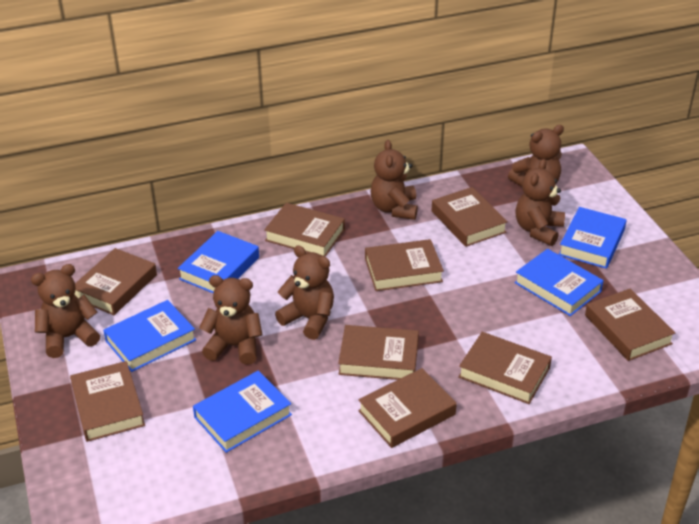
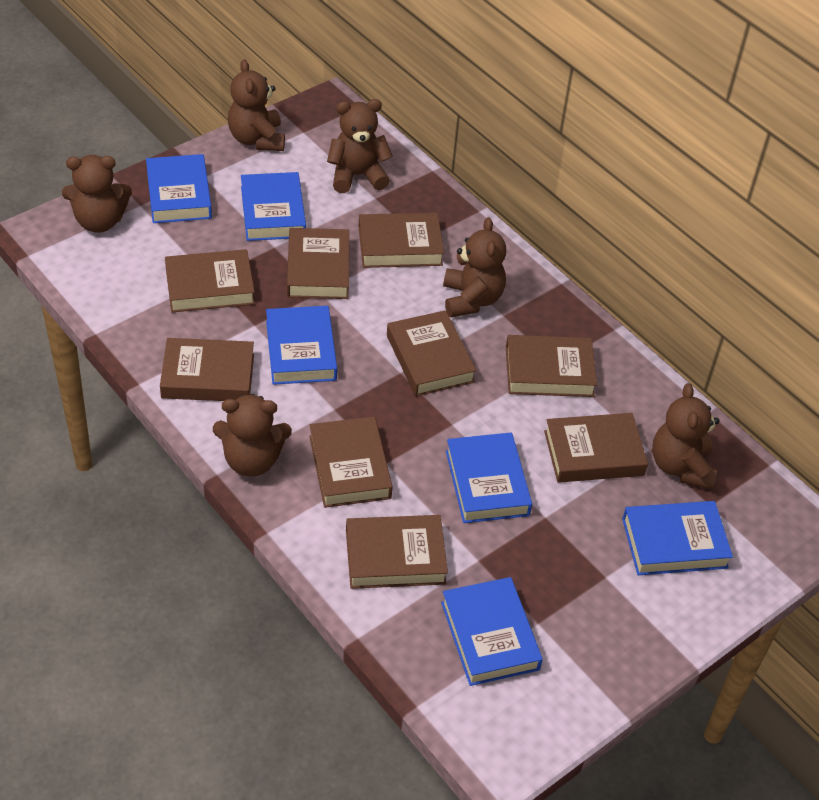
blue book: 5 -> 6

